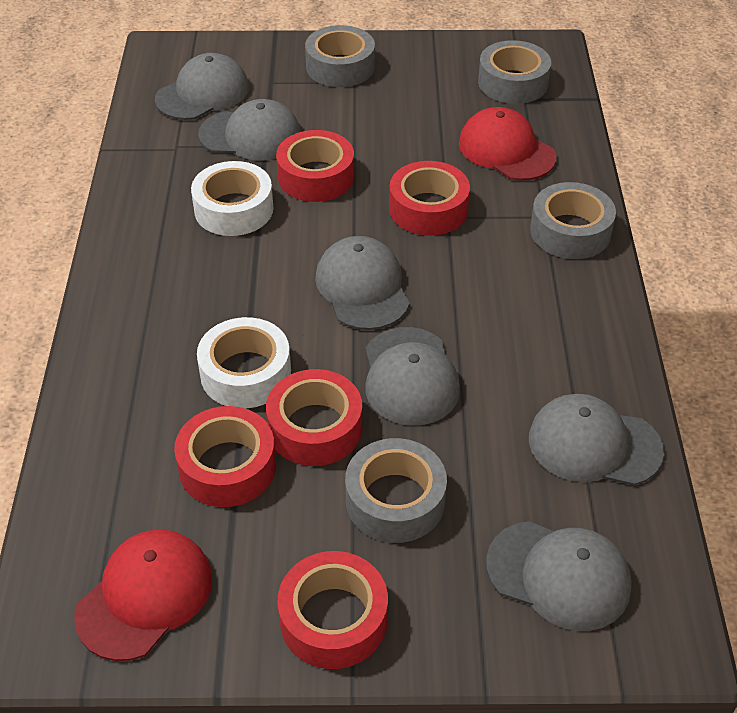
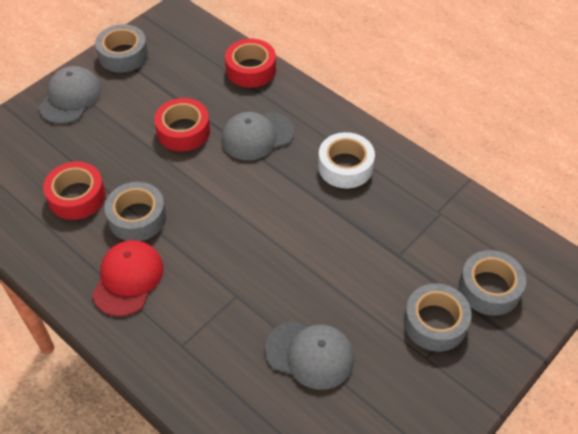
grey cap: 6 -> 3
red cap: 2 -> 1
red tape: 5 -> 3
white tape: 2 -> 1

